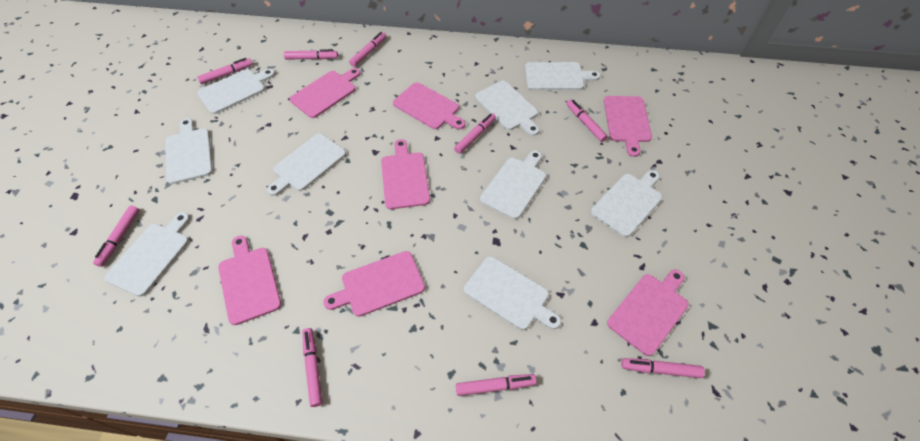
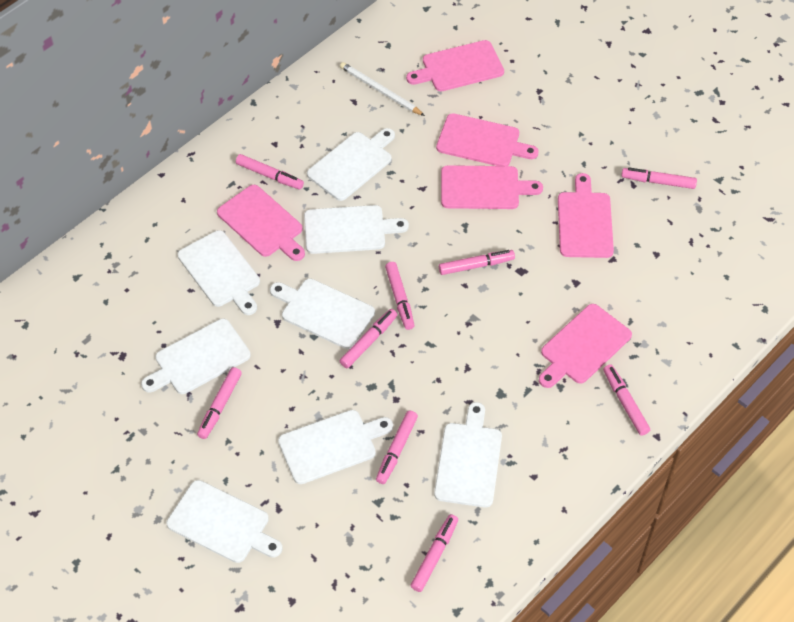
pink cutting board: 7 -> 6
white cutting board: 9 -> 8
white pencil: 0 -> 1

